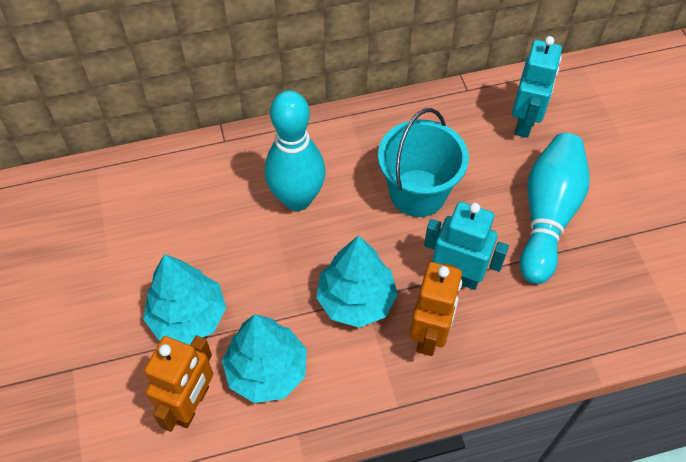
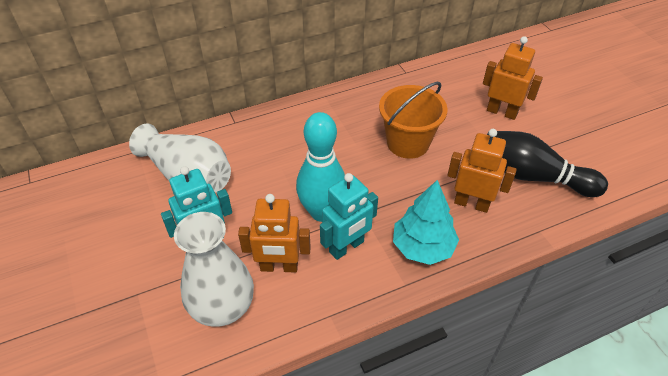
black bowling pin: 0 -> 1
orange bucket: 0 -> 1
orange robot: 2 -> 3
turquoise bowling pin: 2 -> 1
turquoise bucket: 1 -> 0
turquoise tree: 3 -> 1
white vase: 0 -> 2

